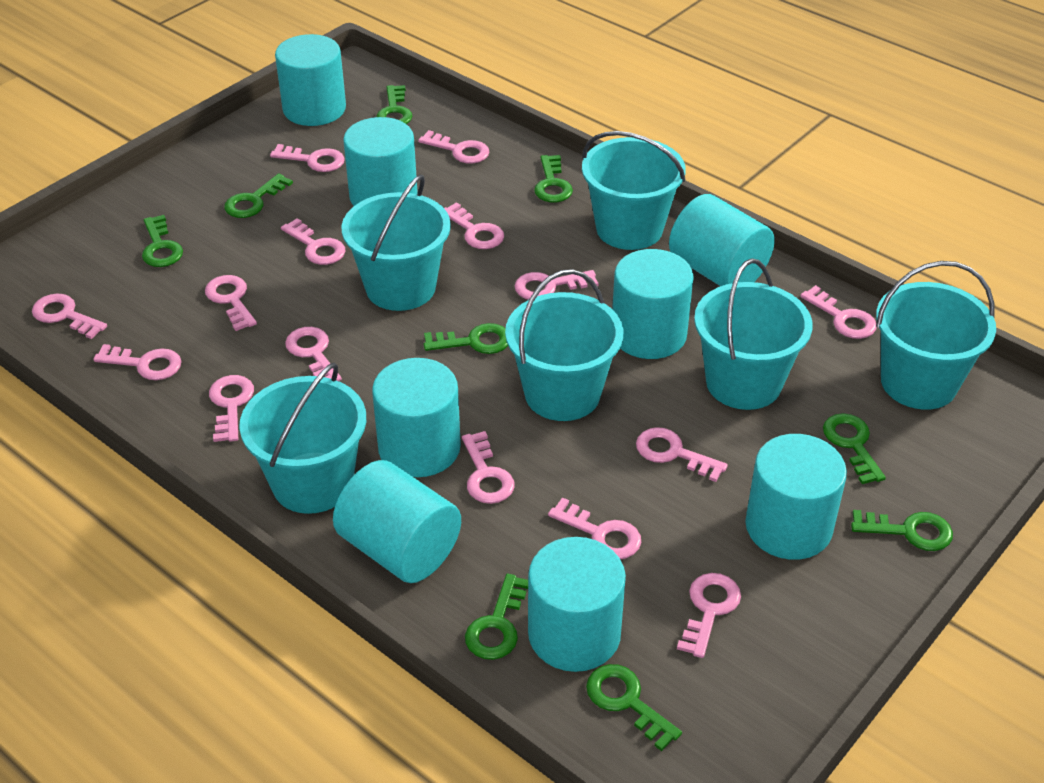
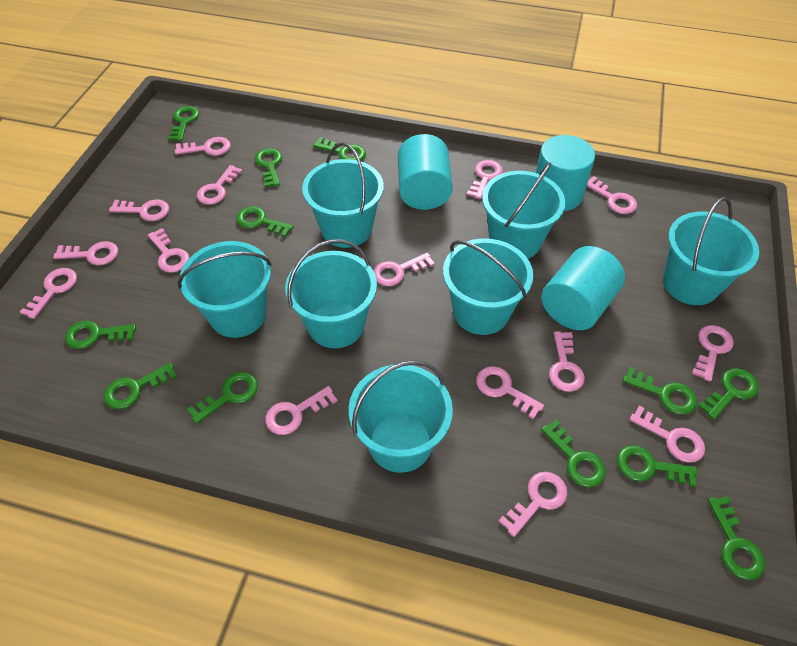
green key: 9 -> 12
turquoise bucket: 6 -> 7
turquoise cylinder: 8 -> 3

